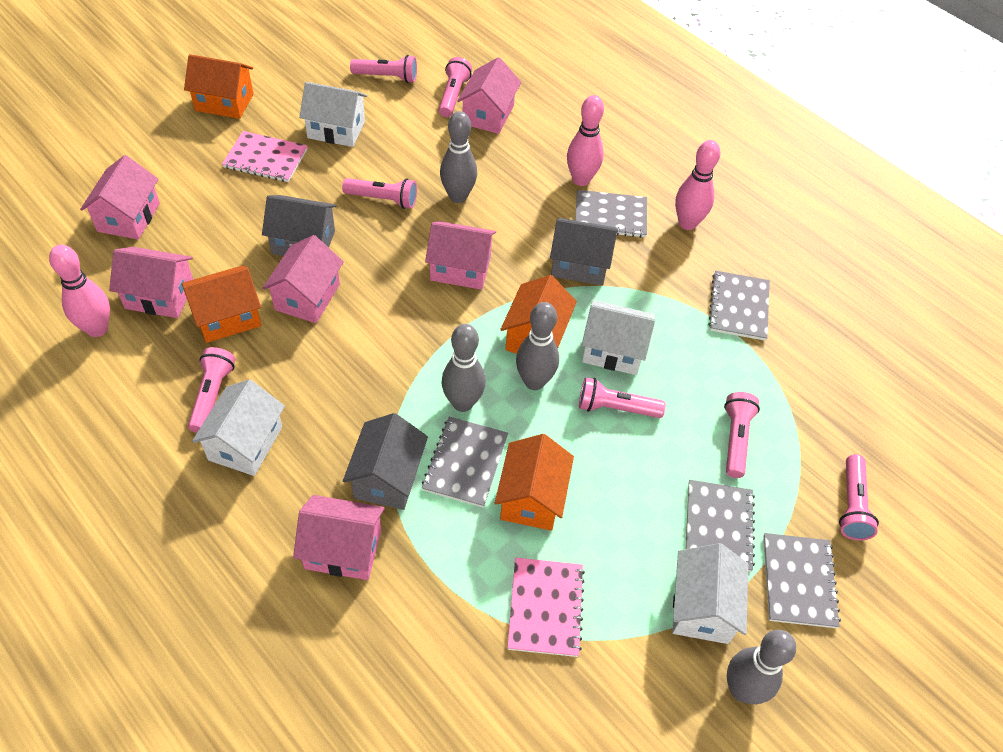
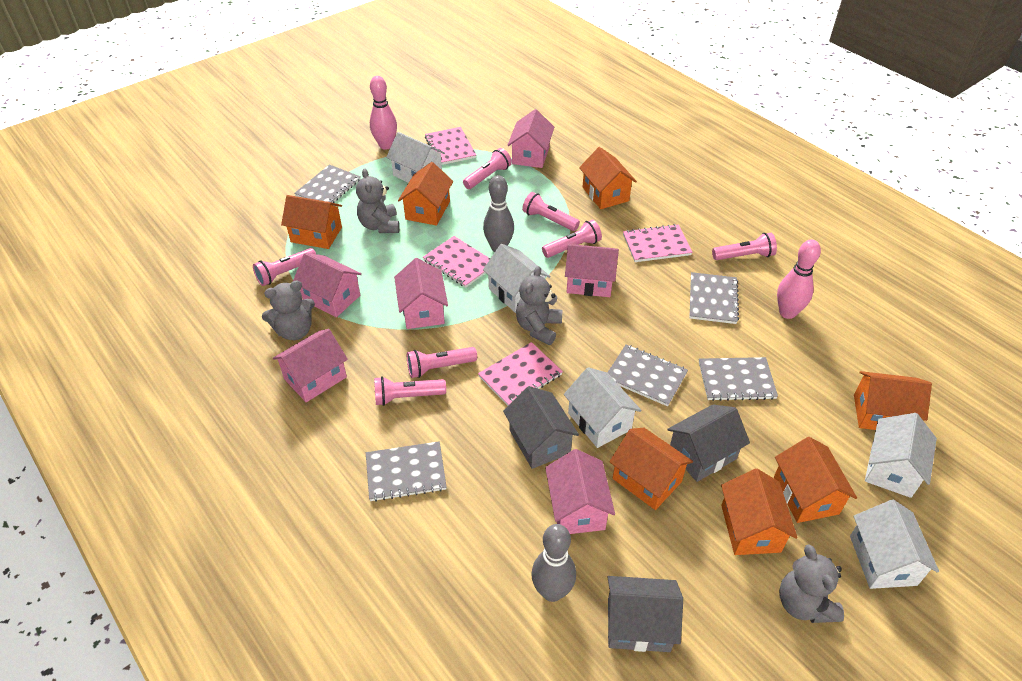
grey bowling pin: 4 -> 2
grey teddy bear: 0 -> 4
orange house: 4 -> 7
pink bowling pin: 3 -> 2
pink notebook: 2 -> 4
white house: 4 -> 5

